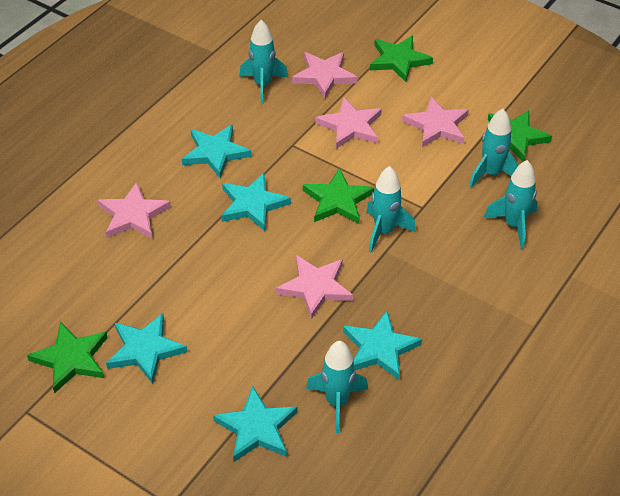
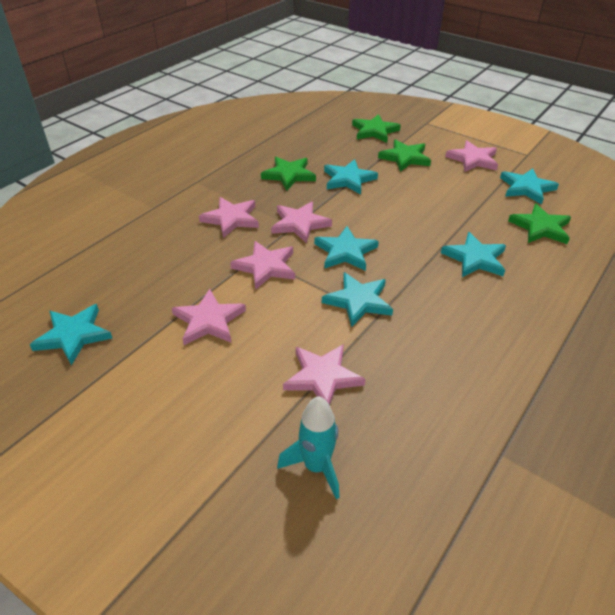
pink star: 5 -> 6
turquoise rocket: 5 -> 1
turquoise star: 5 -> 6

